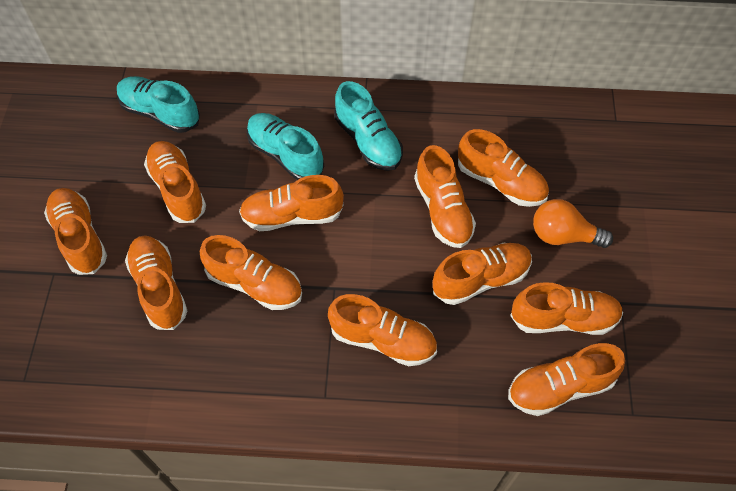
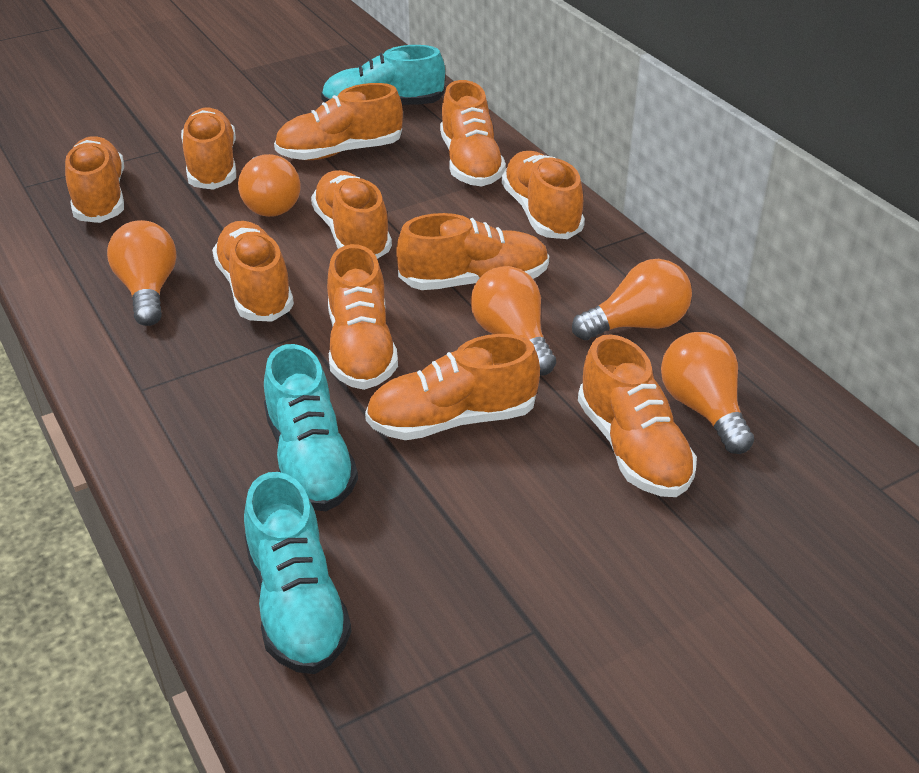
orange light bulb: 1 -> 5

